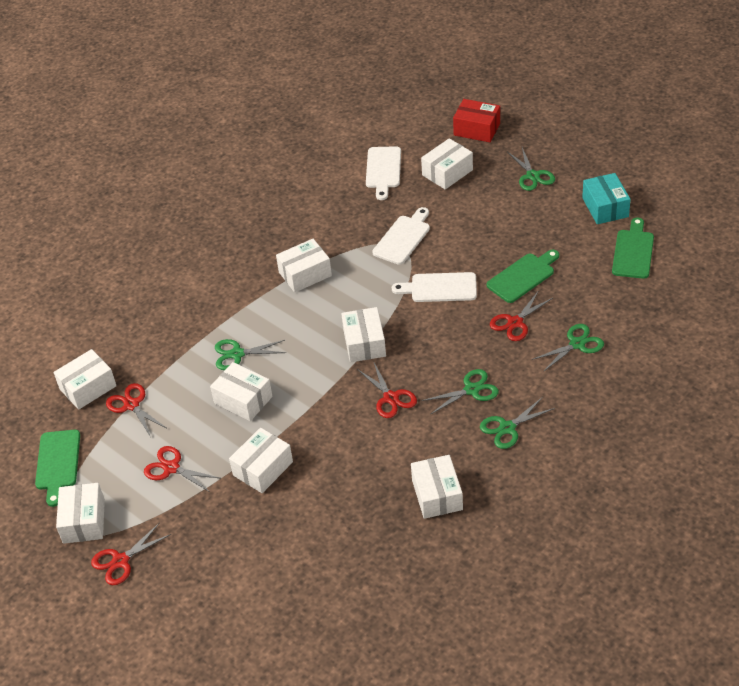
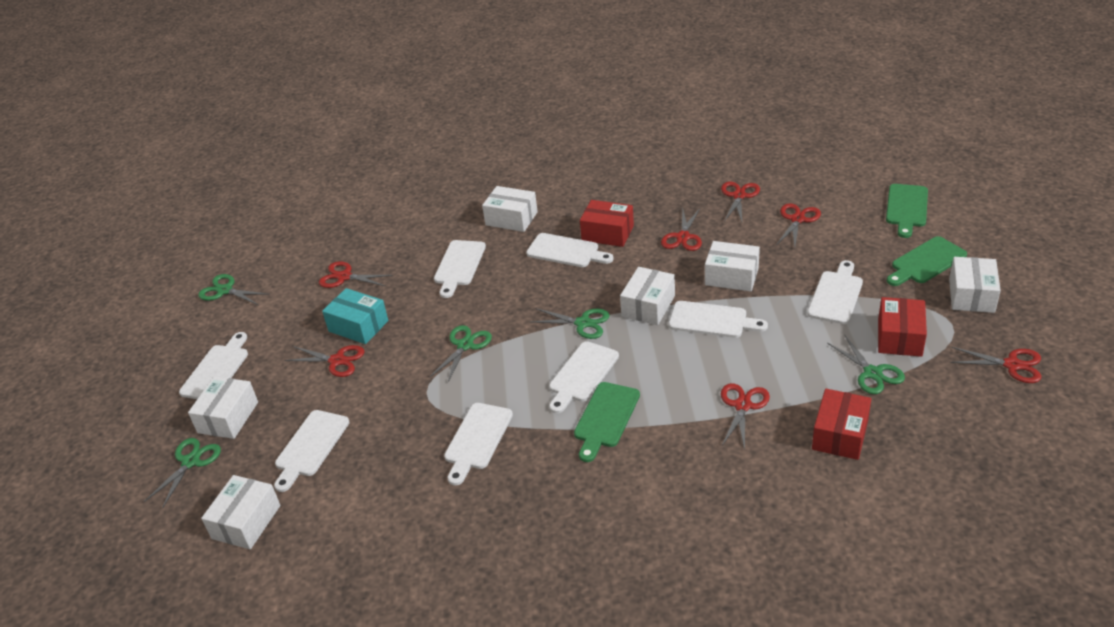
red box: 1 -> 3
red scissors: 5 -> 7
white box: 8 -> 6
white cutting board: 3 -> 8

